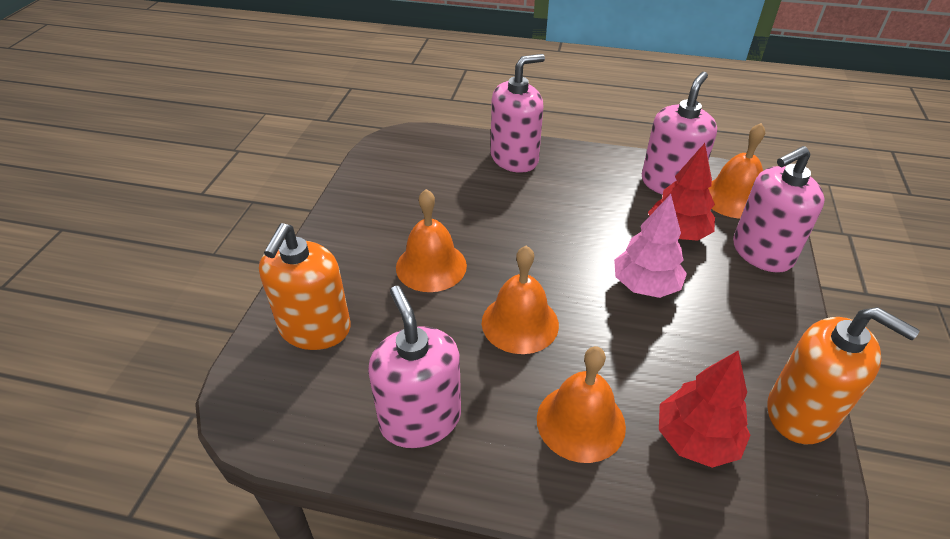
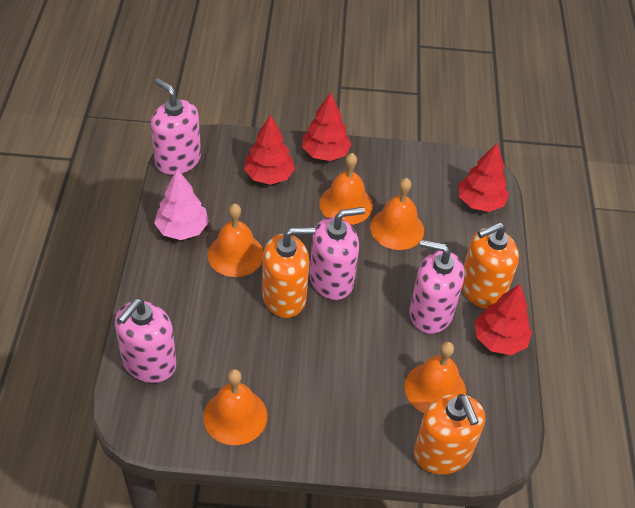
orange bell: 4 -> 5
orange soap dispenser: 2 -> 3
red tree: 2 -> 4

